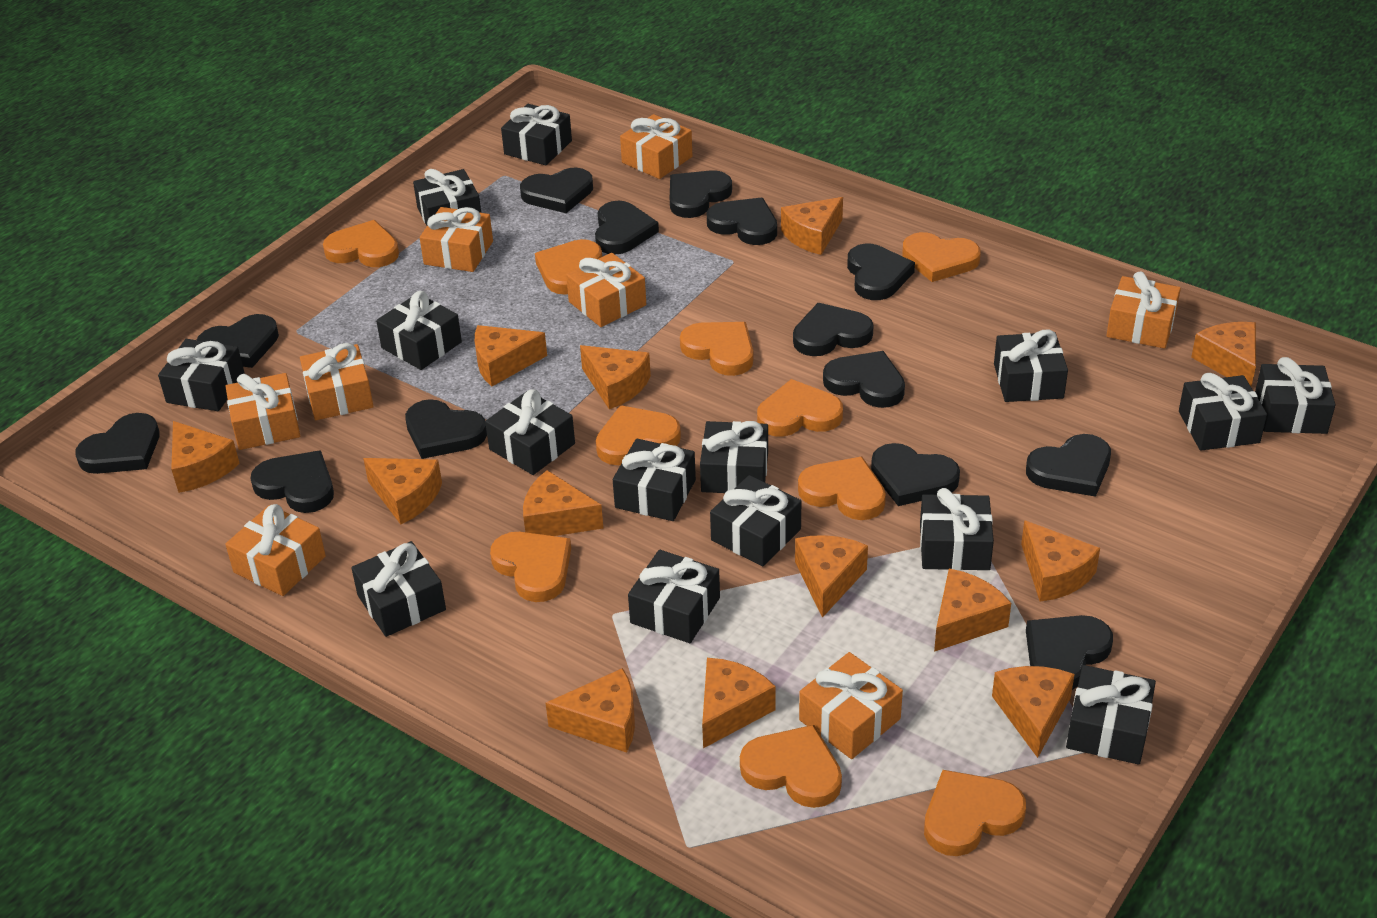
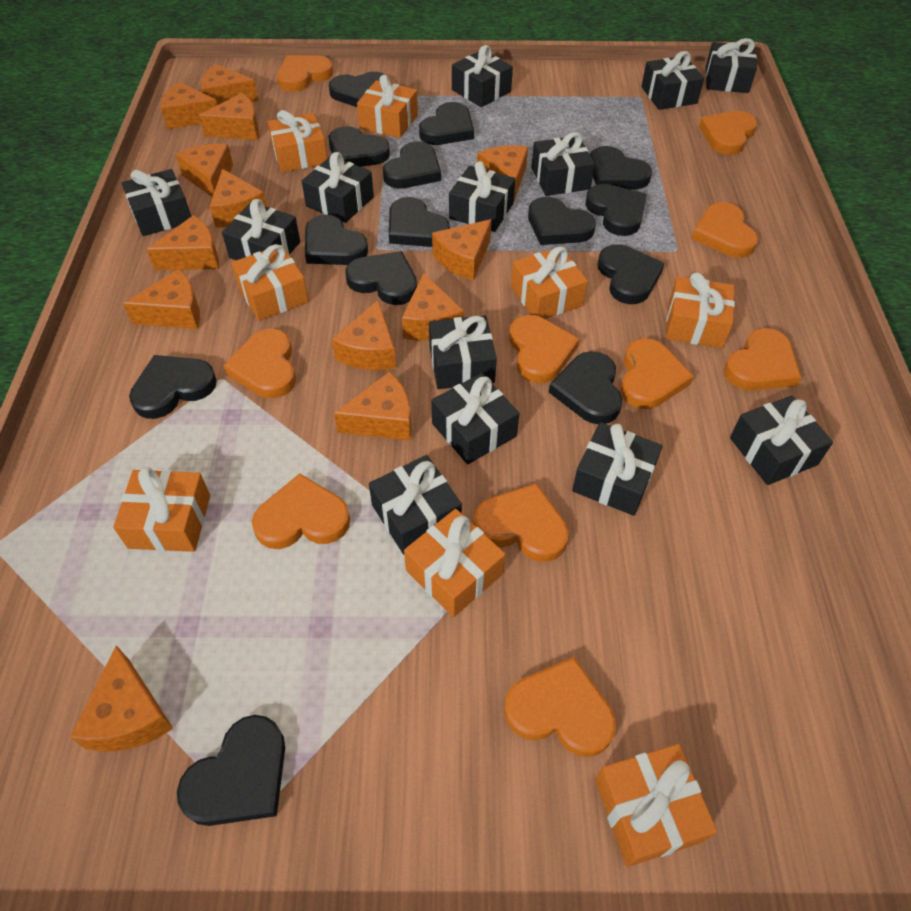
black gift: 15 -> 13

